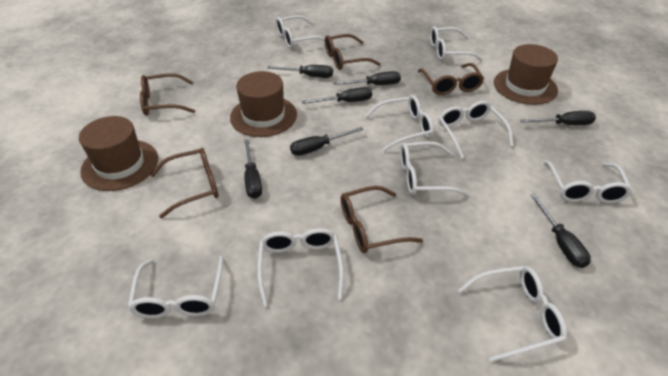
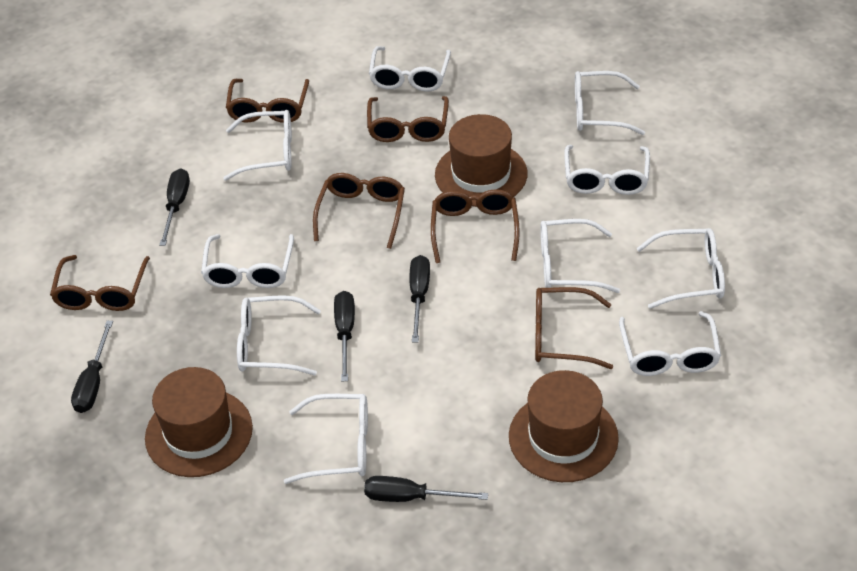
black screwdriver: 7 -> 5
brown glasses: 5 -> 6
white glasses: 9 -> 10

